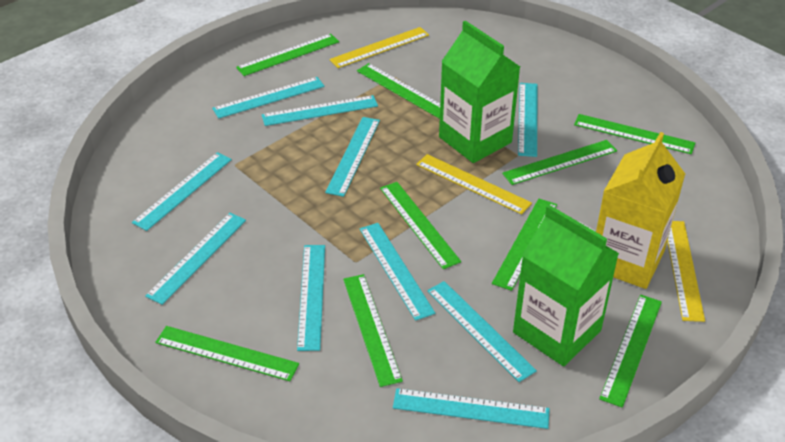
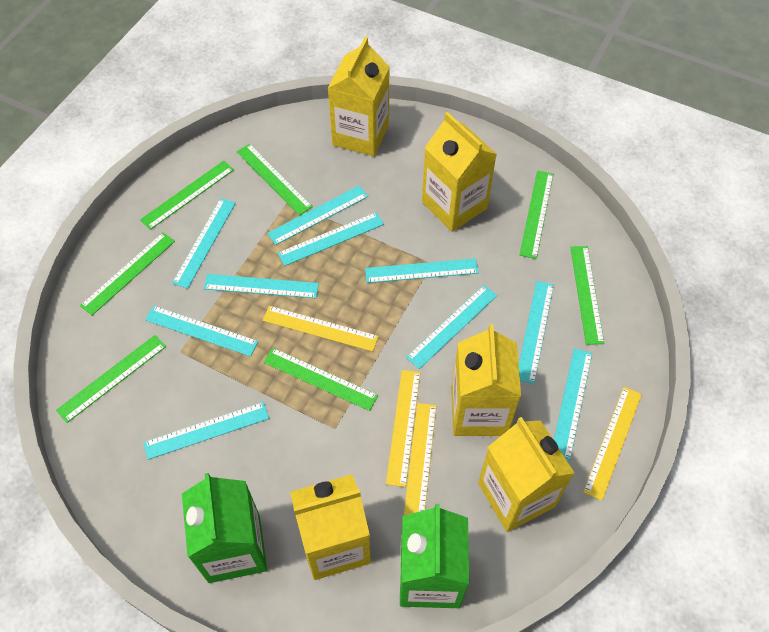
green ruler: 9 -> 7
yellow carton: 1 -> 5
yellow ruler: 3 -> 4

